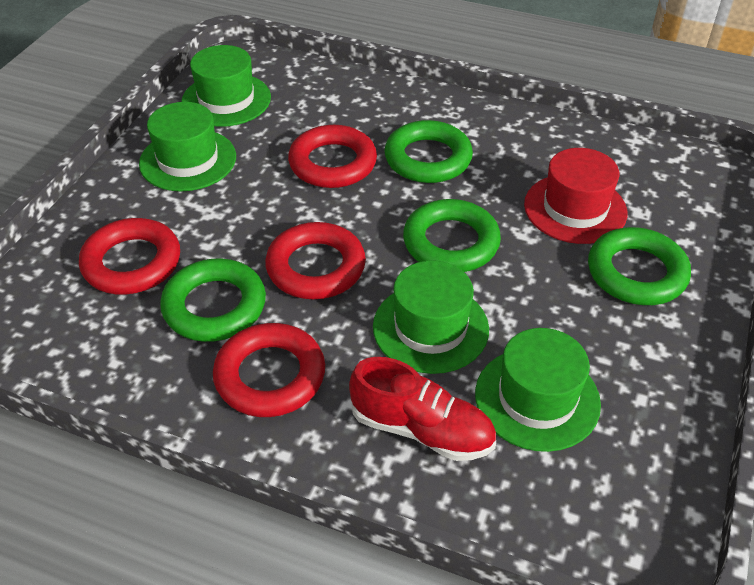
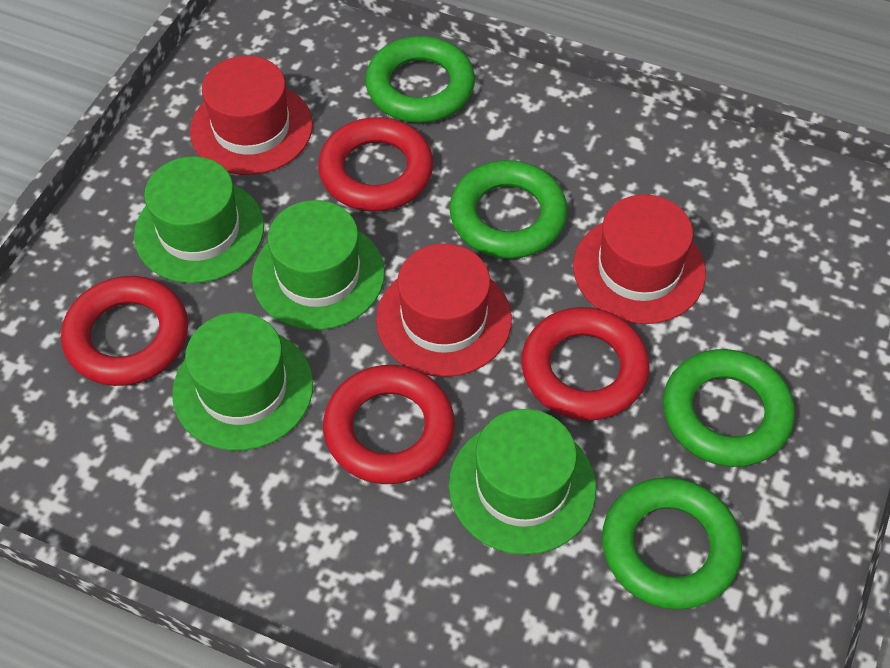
red hat: 1 -> 3
red shoe: 1 -> 0

